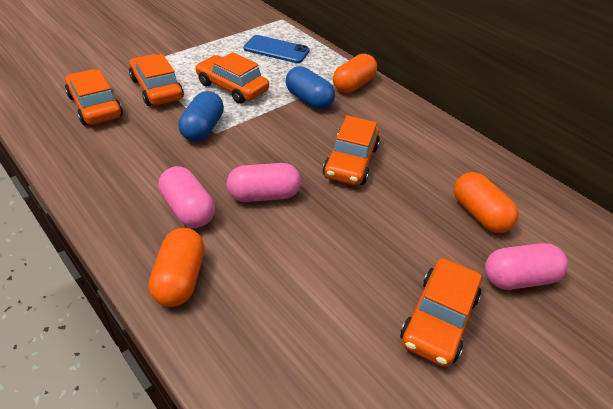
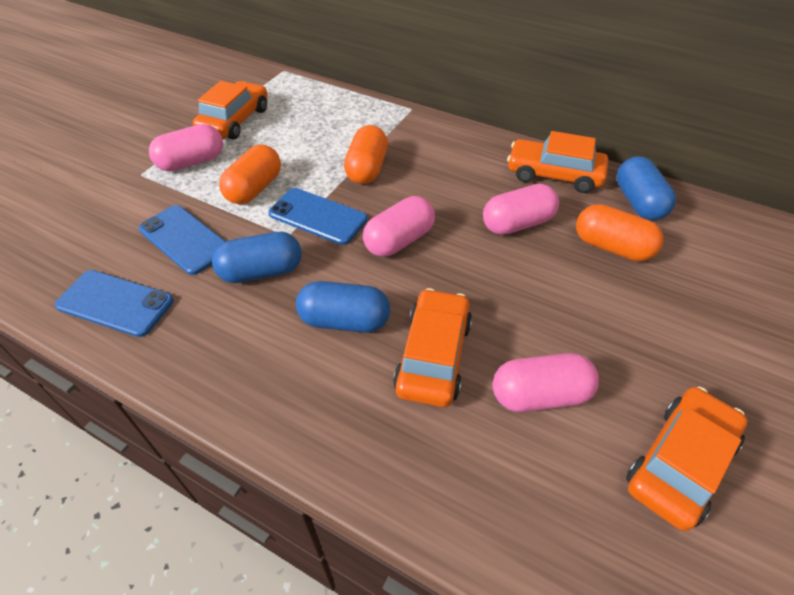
blue capsule: 2 -> 3
blue phone: 1 -> 3
orange car: 5 -> 4
pink capsule: 3 -> 4

